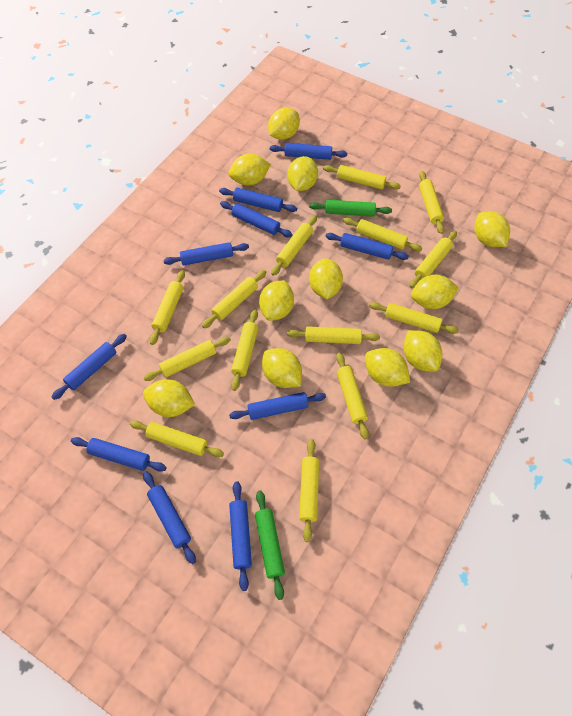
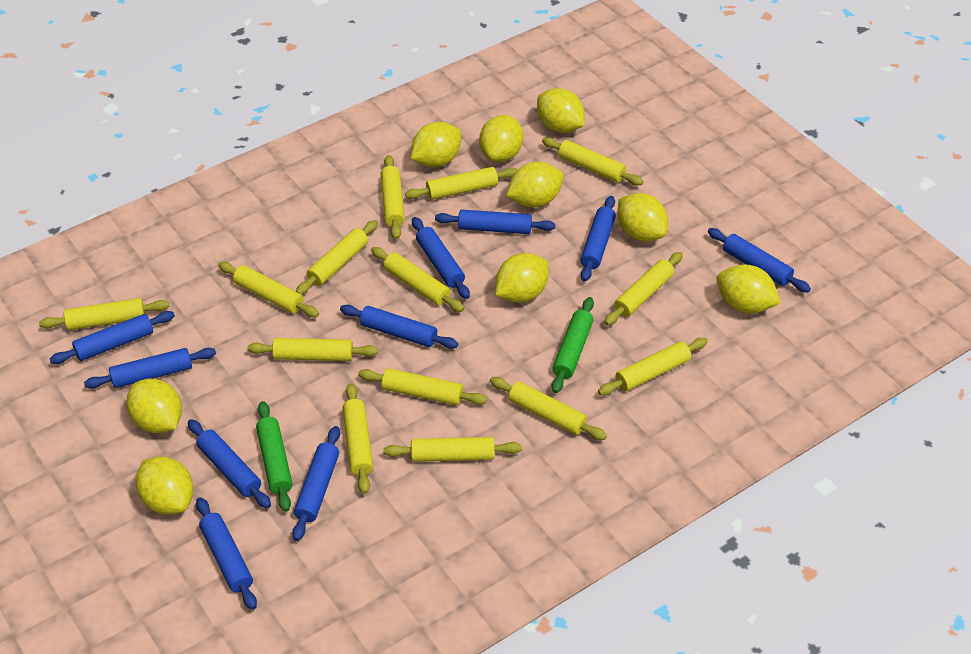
yellow lemon: 11 -> 9

